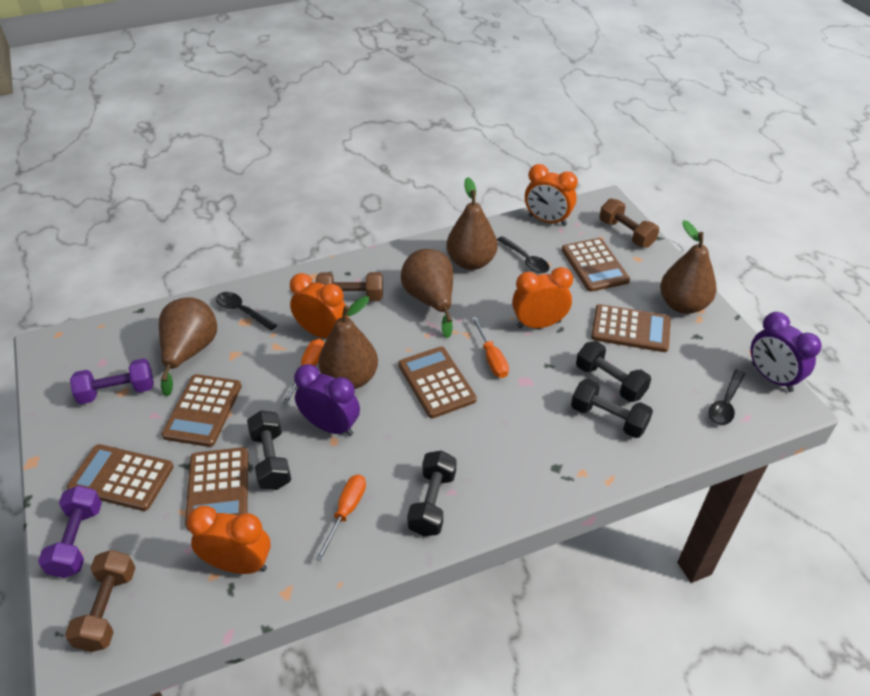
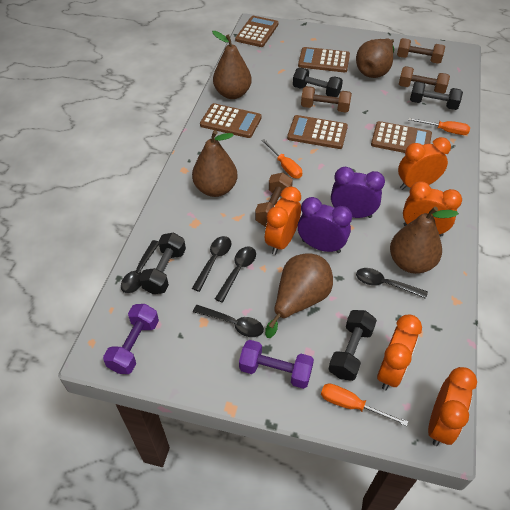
black spoon: 3 -> 5
brown calculator: 6 -> 5
brown dumbbell: 3 -> 4
orange clock: 4 -> 5

